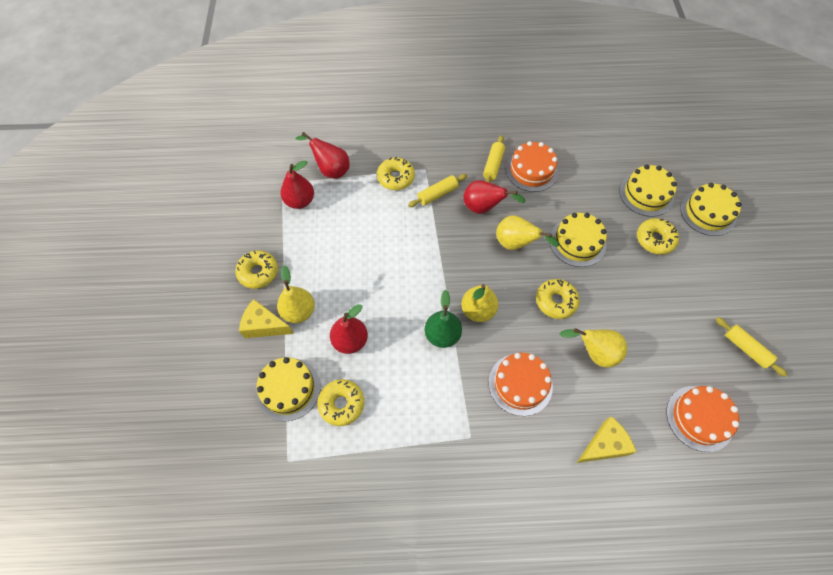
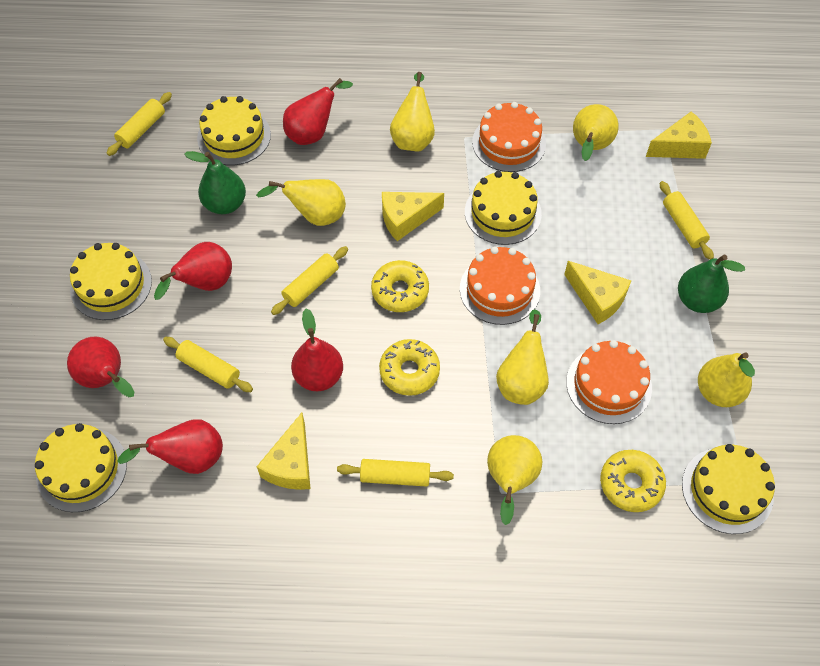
green pear: 1 -> 2
red pear: 4 -> 5
yellow cake: 4 -> 5
yellow cheese: 2 -> 4
yellow donut: 5 -> 3
yellow pear: 4 -> 6
yellow rolling pin: 3 -> 5

